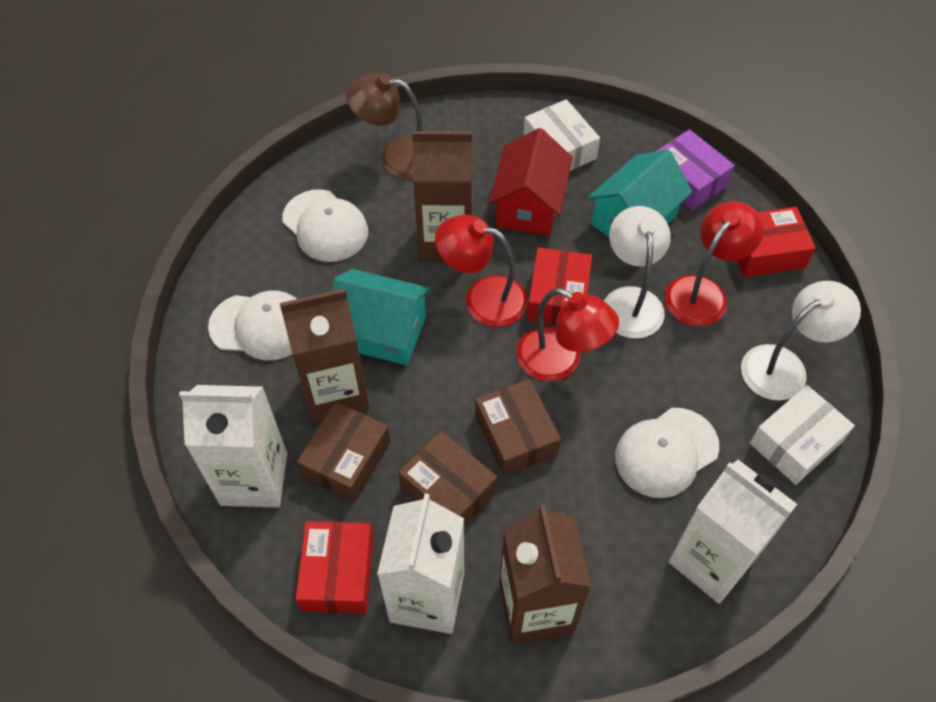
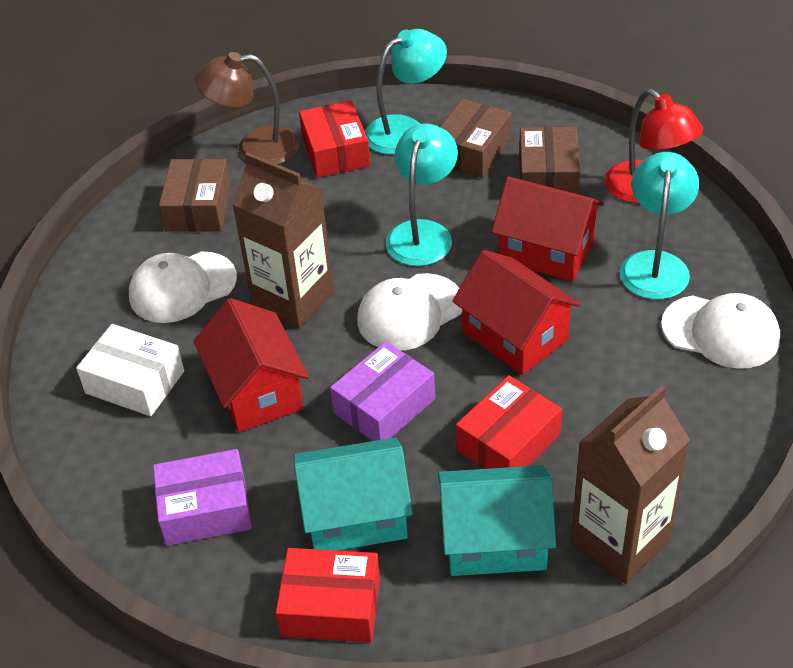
brown carton: 3 -> 2
purple box: 1 -> 2
red house: 1 -> 3
red lamp: 3 -> 1
turquoise lamp: 0 -> 3
white box: 2 -> 1
white carton: 3 -> 0
white lamp: 2 -> 0

